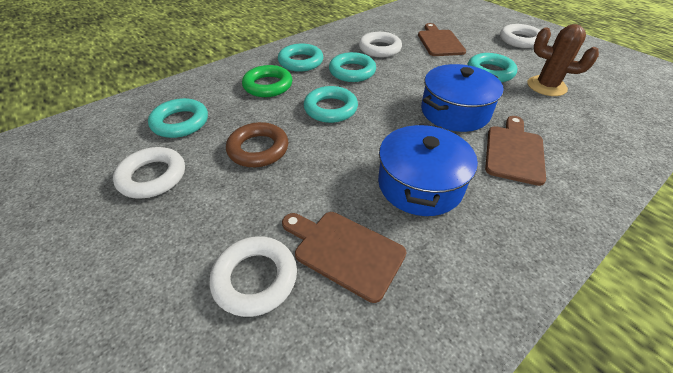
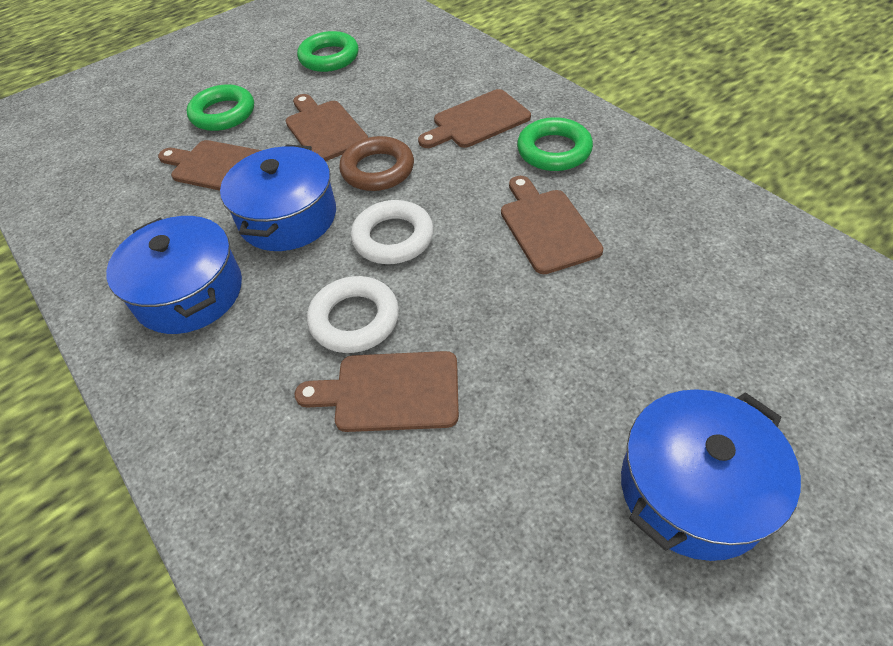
blue pot: 2 -> 3
brown cactus: 1 -> 0
brown cutting board: 3 -> 5
green ring: 1 -> 3
turquoise ring: 5 -> 0
white ring: 4 -> 2

